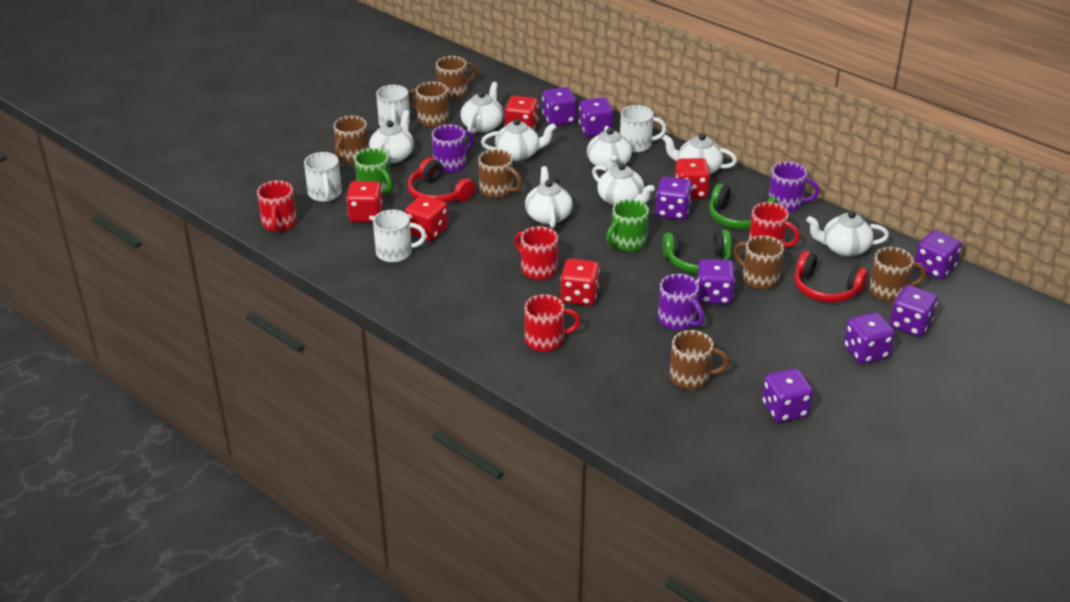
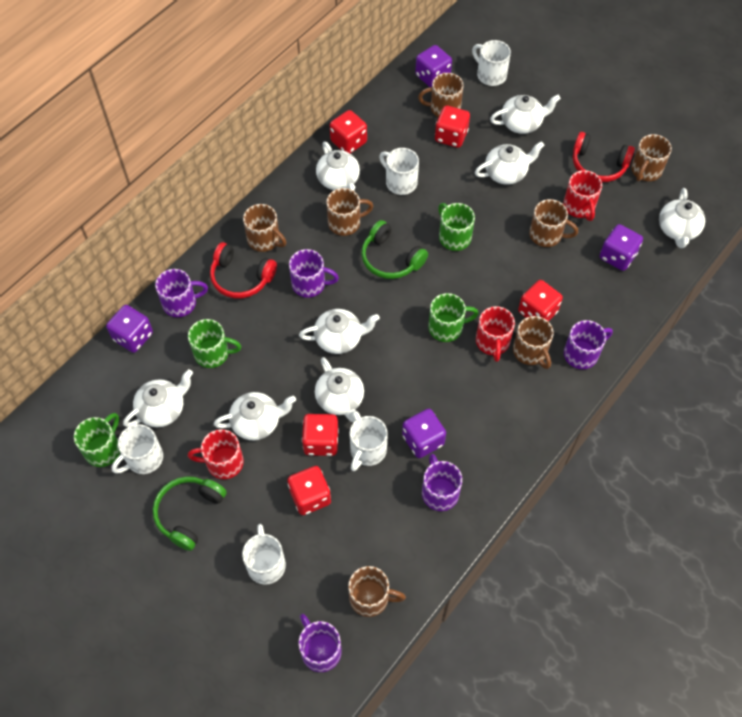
green mug: 2 -> 4
purple dice: 8 -> 4
purple mug: 3 -> 5
red mug: 4 -> 3
white mug: 4 -> 5

